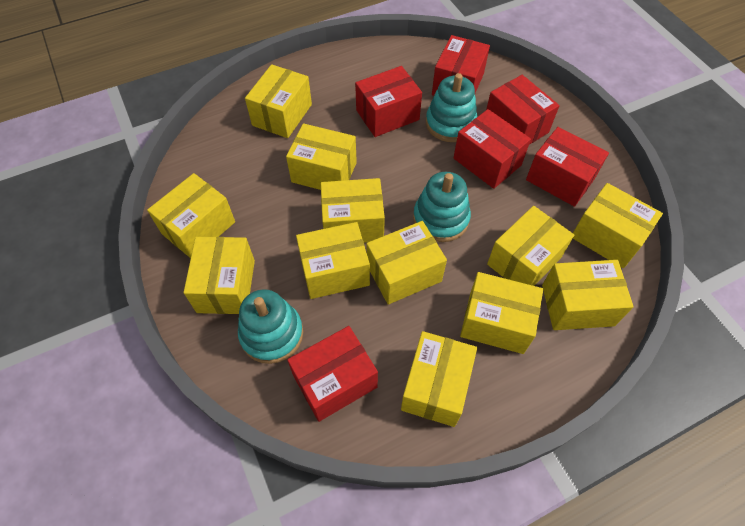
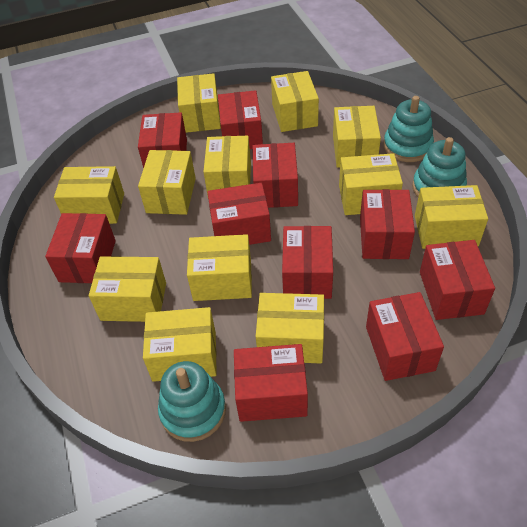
red box: 6 -> 10

